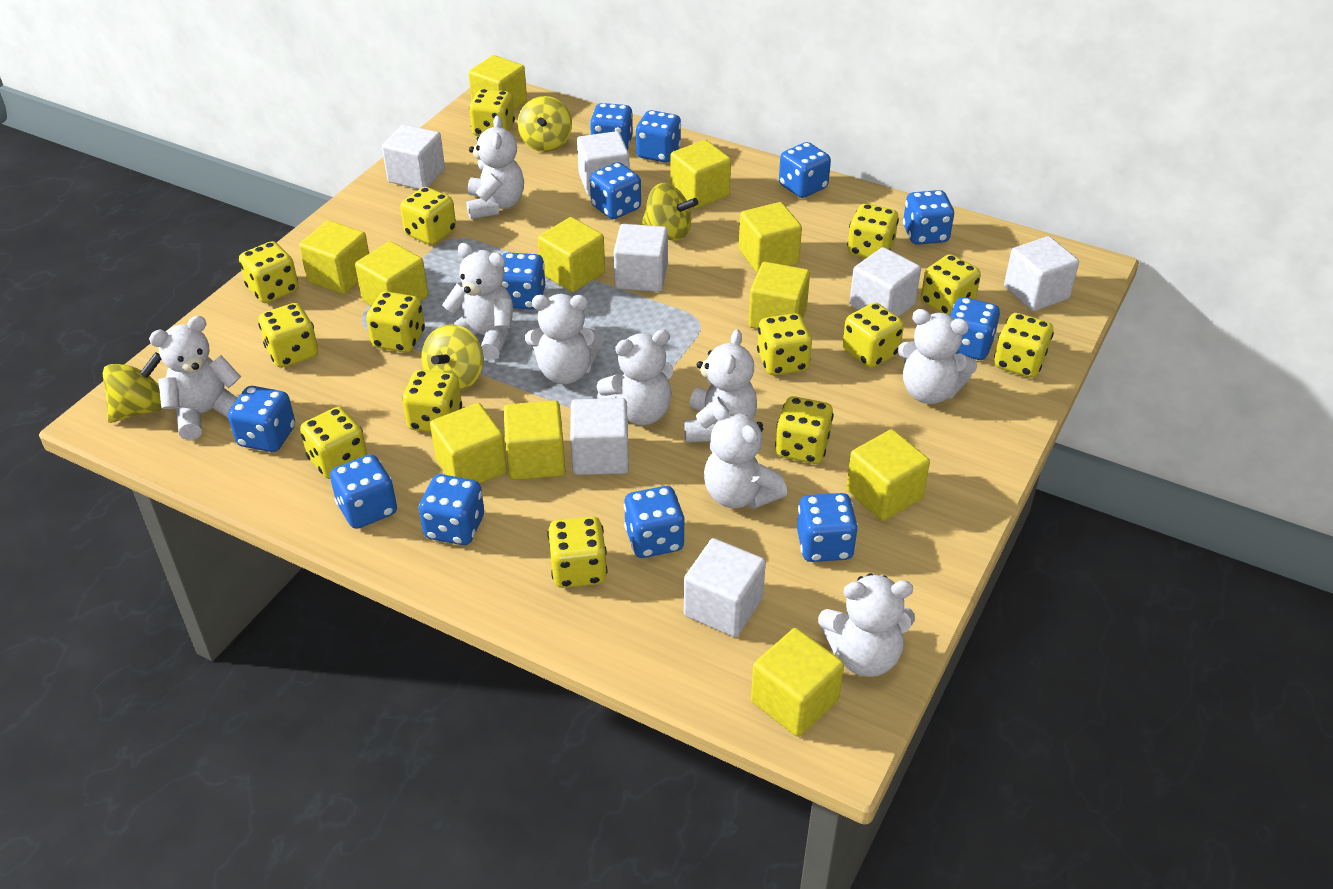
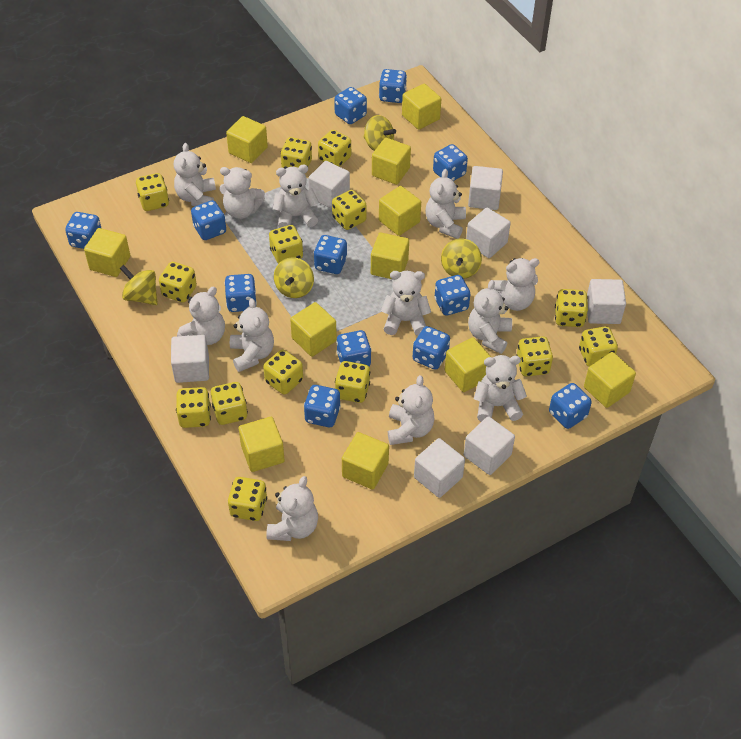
white teddy bear: 9 -> 12

